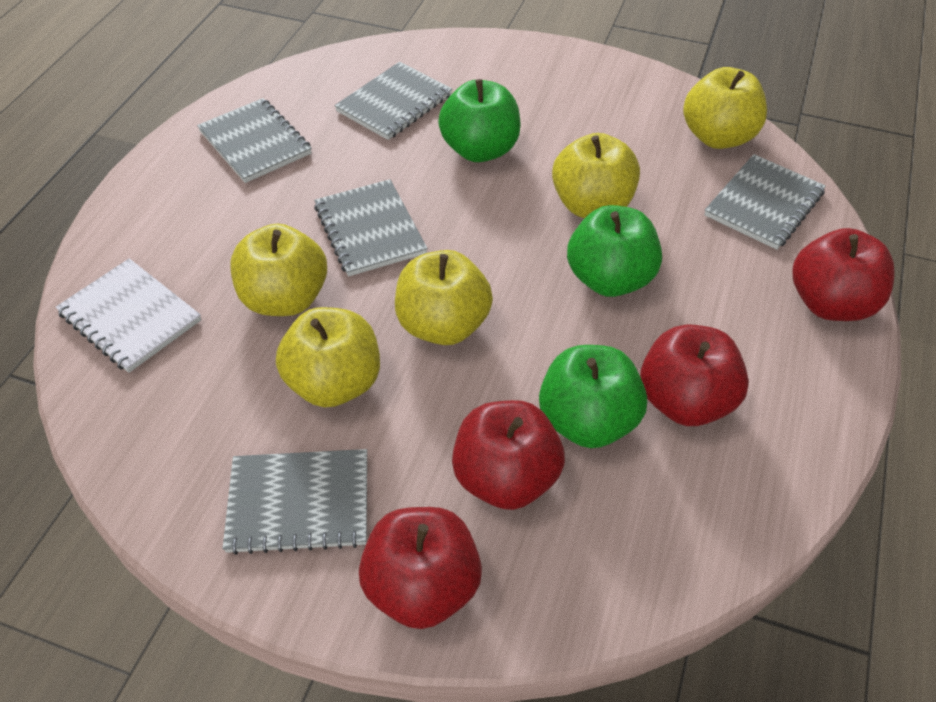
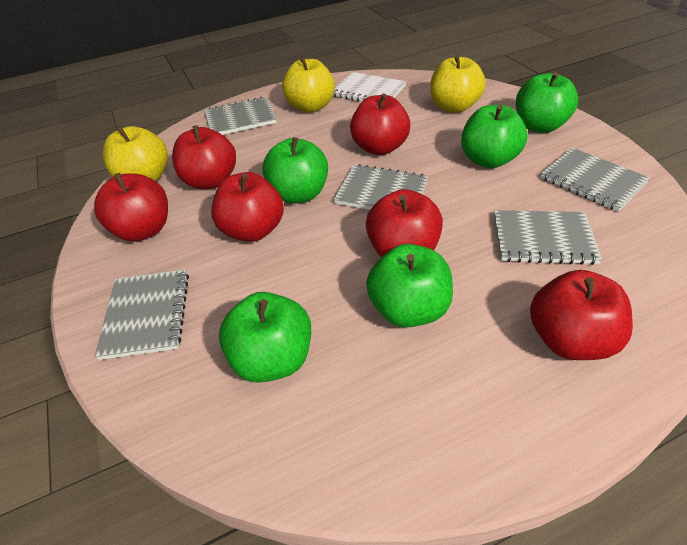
green apple: 3 -> 5
red apple: 4 -> 6
yellow apple: 5 -> 3

